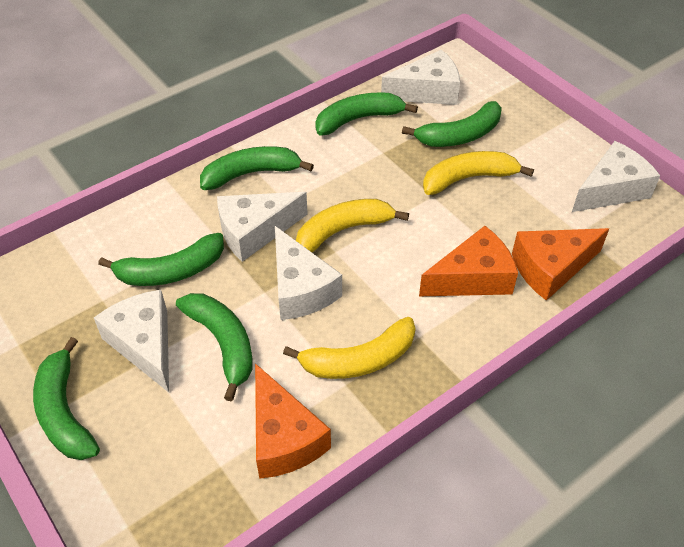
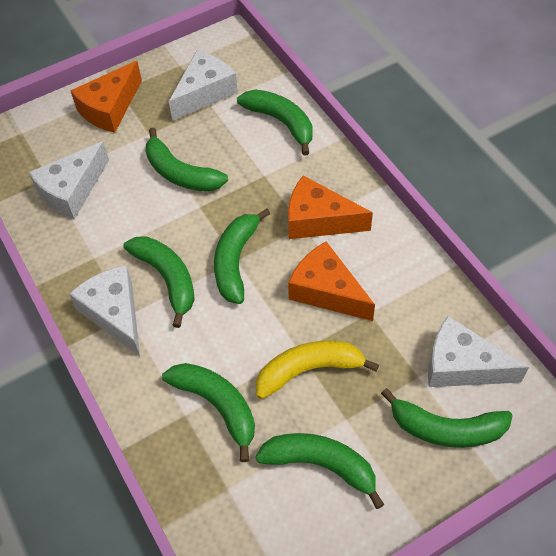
green banana: 6 -> 7
white cheese: 5 -> 4
yellow banana: 3 -> 1

